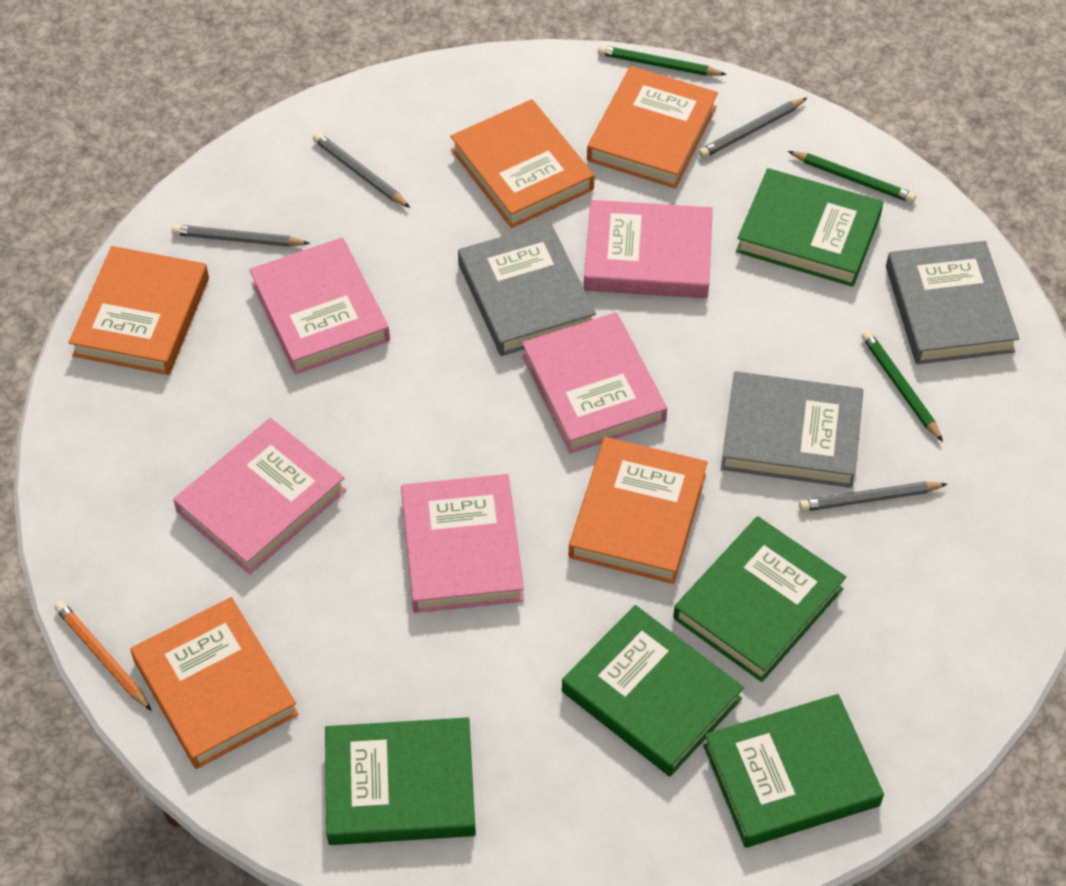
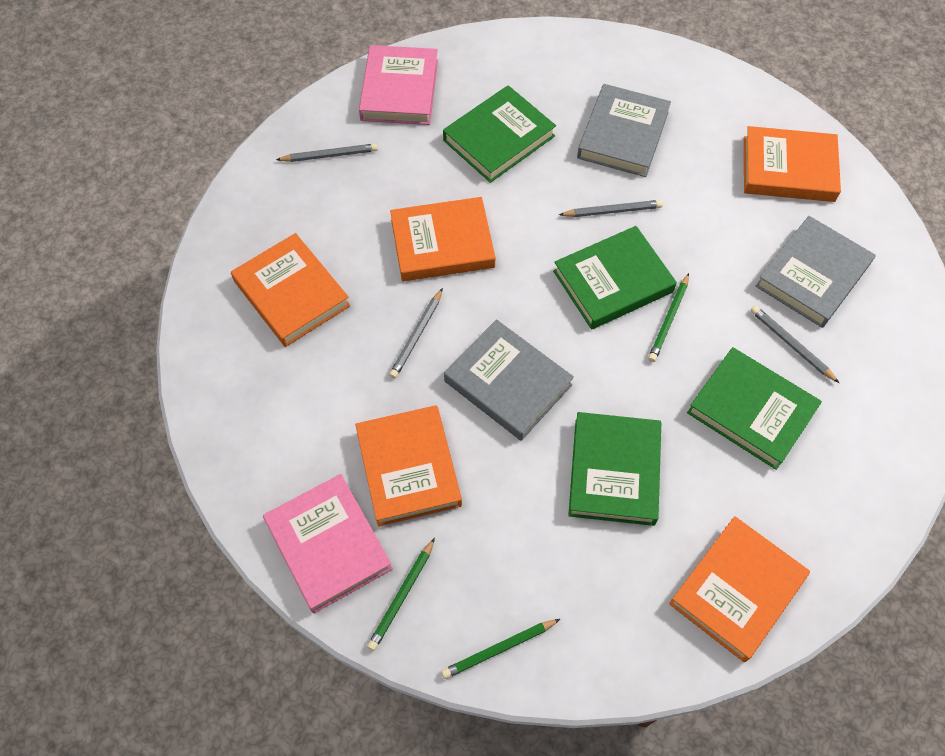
green book: 5 -> 4
orange pencil: 1 -> 0
pink book: 5 -> 2

